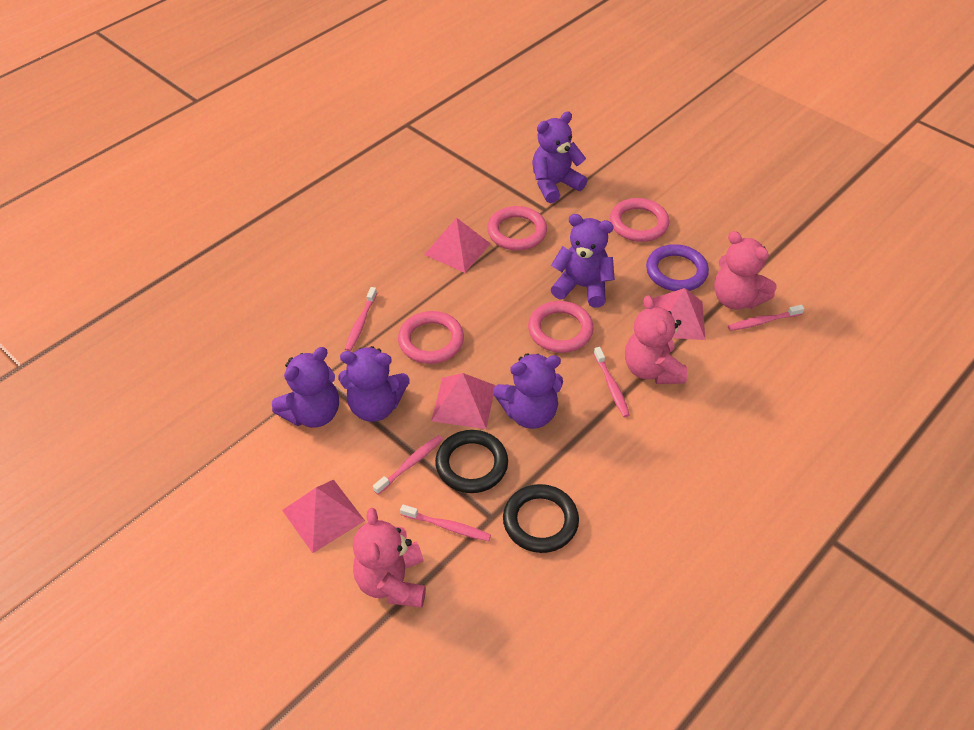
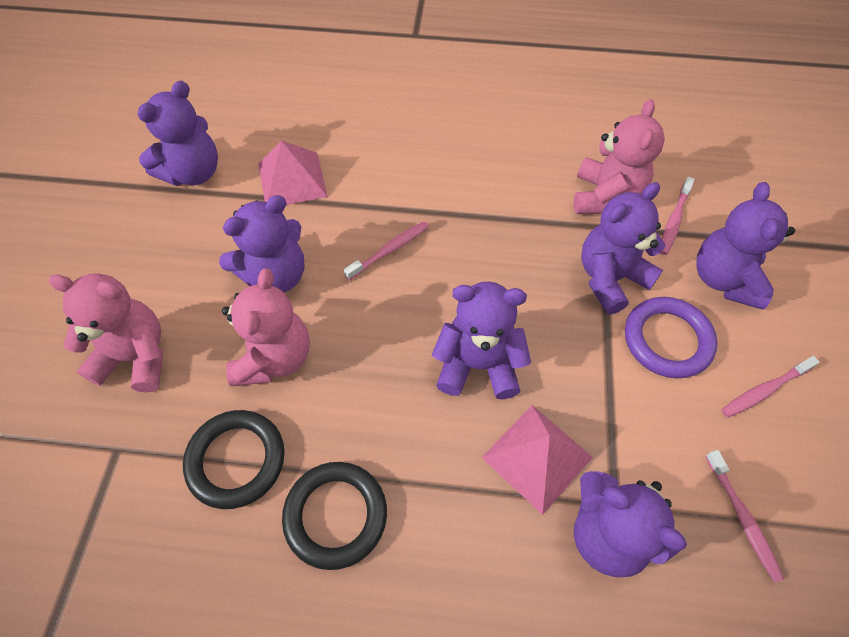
pink pyramid: 4 -> 2
pink ring: 4 -> 0
pink toothbrush: 5 -> 4
purple teddy bear: 5 -> 6

